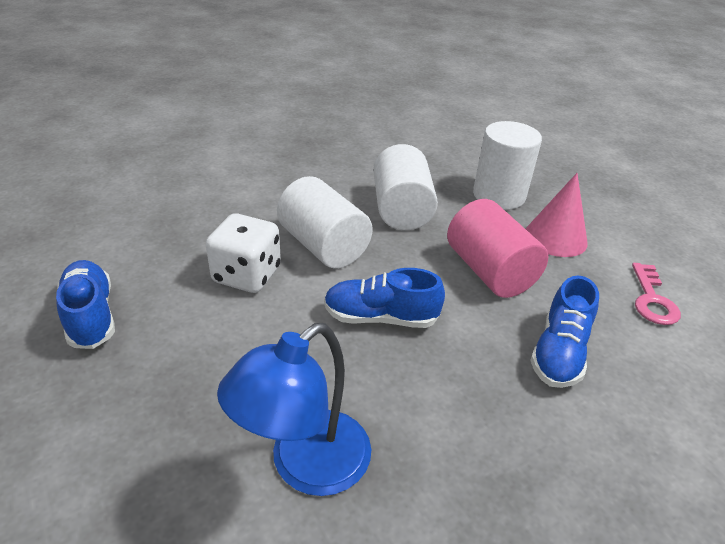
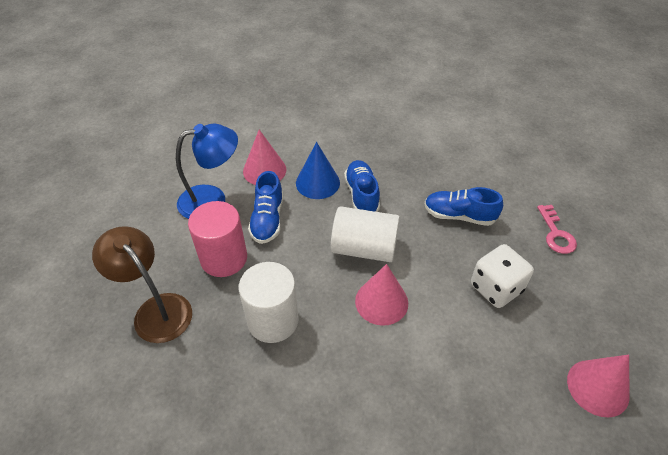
blue cone: 0 -> 1
brown lamp: 0 -> 1
pink cone: 1 -> 3
white cylinder: 3 -> 2

